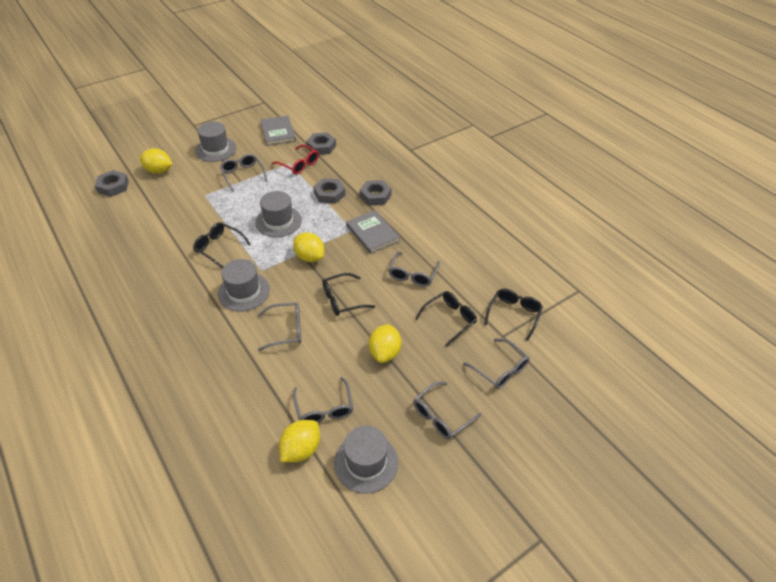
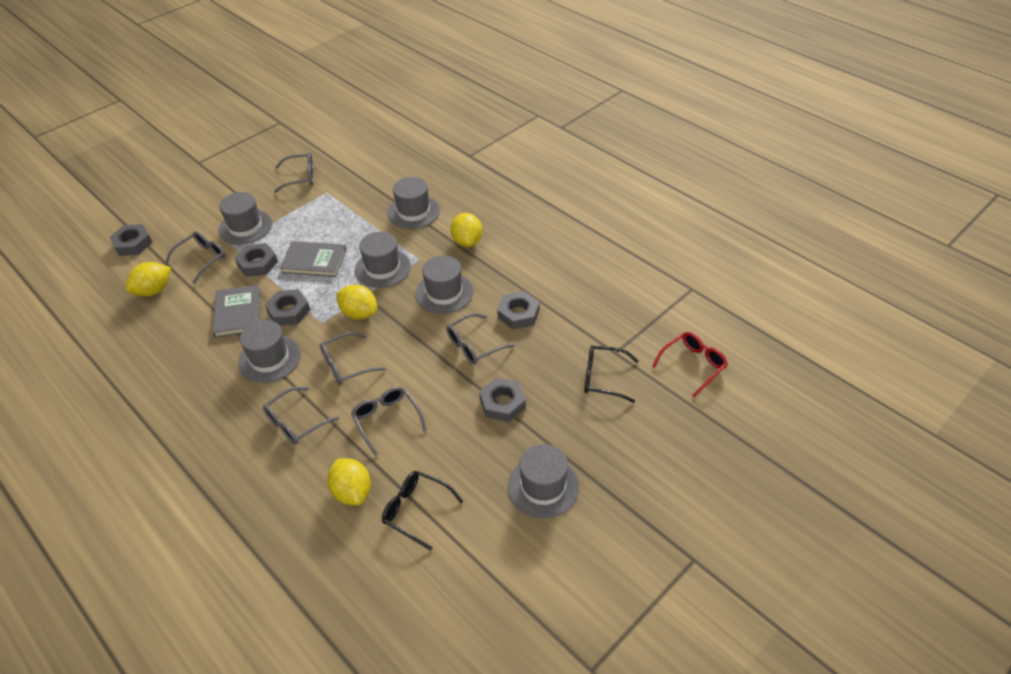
black glasses: 4 -> 2
grey hat: 4 -> 6
grey nut: 4 -> 5

